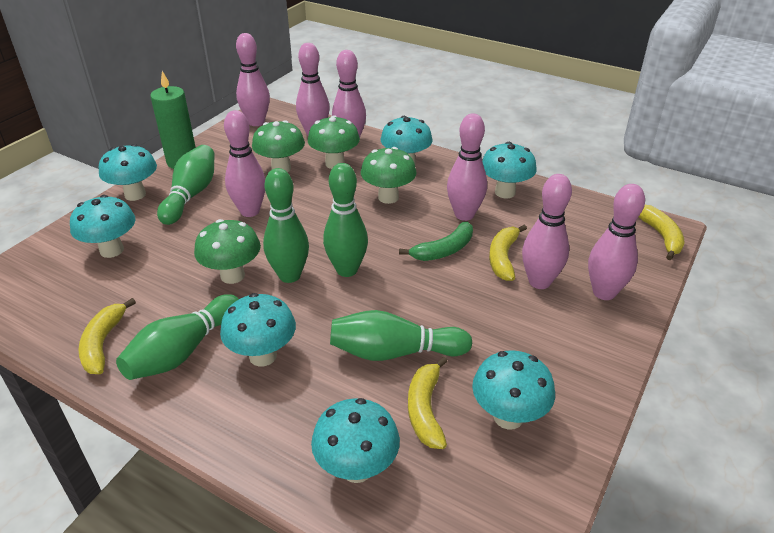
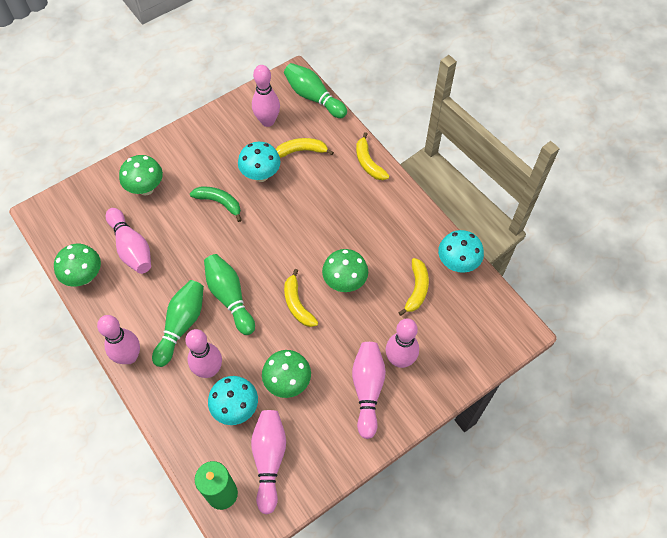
green bowling pin: 5 -> 3
turquoise mushroom: 7 -> 3

